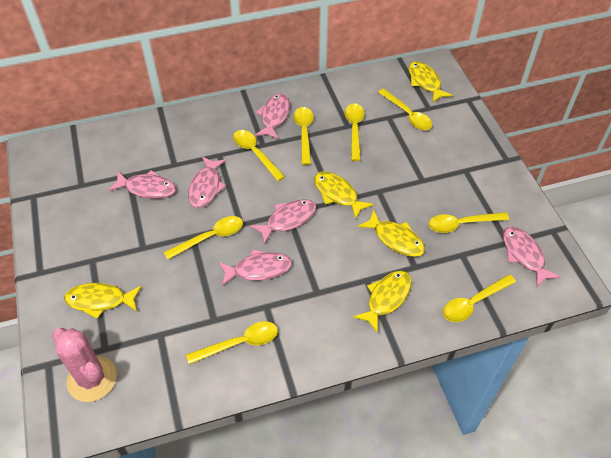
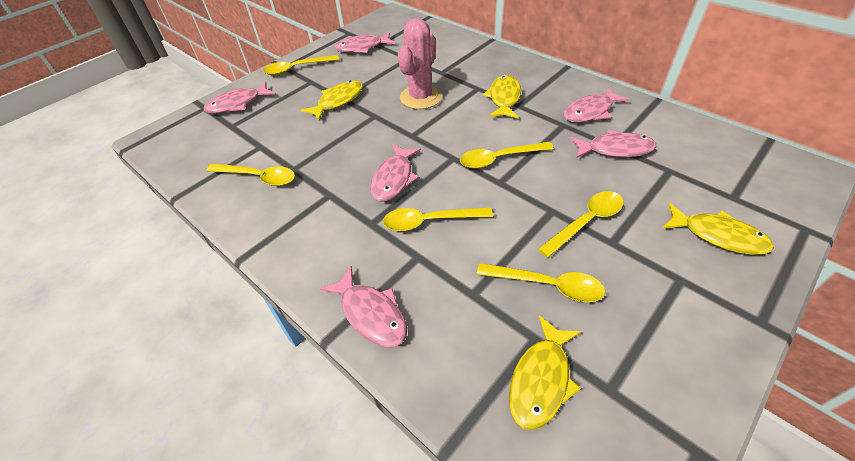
yellow fish: 5 -> 4
yellow spoon: 8 -> 6

